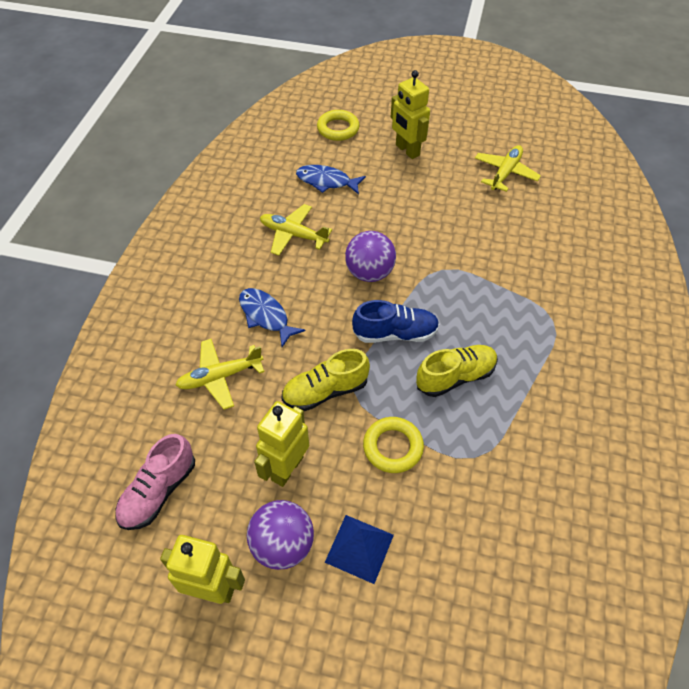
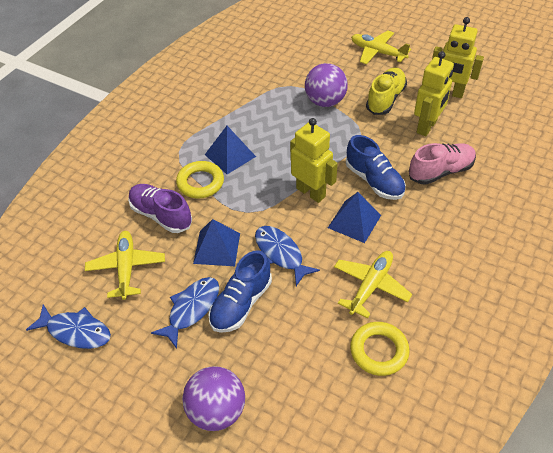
blue fish: 2 -> 3
blue pyramid: 1 -> 3
blue shoe: 1 -> 2
purple shoe: 0 -> 1
yellow shoe: 2 -> 1

